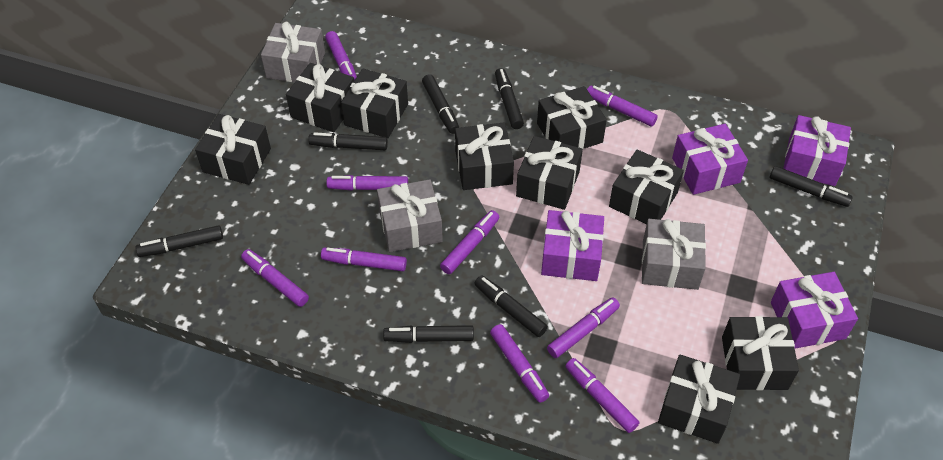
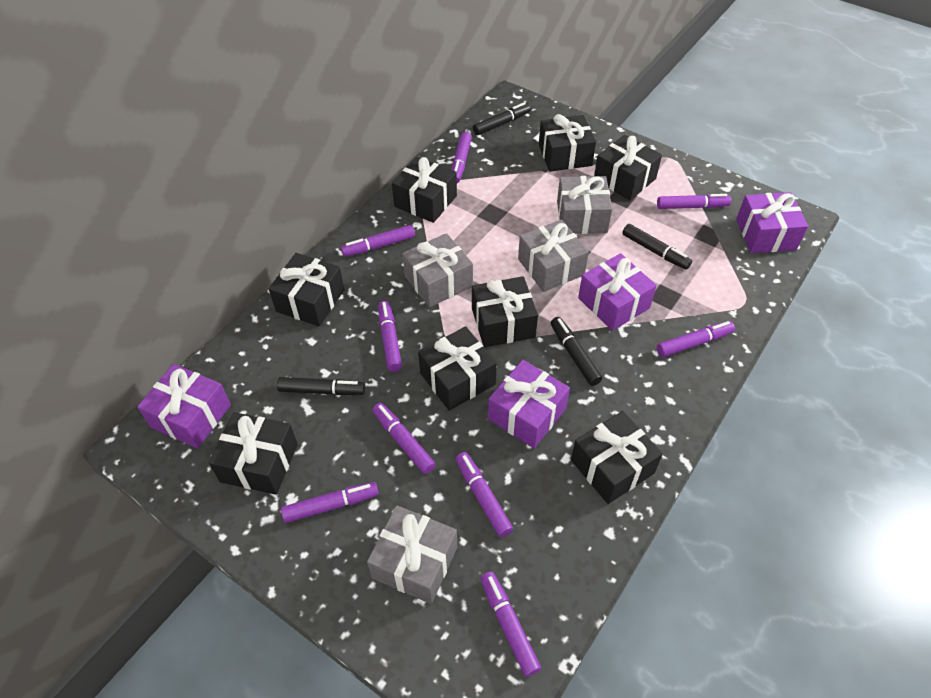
black gift: 9 -> 8
black marker: 7 -> 4
grey gift: 3 -> 4

